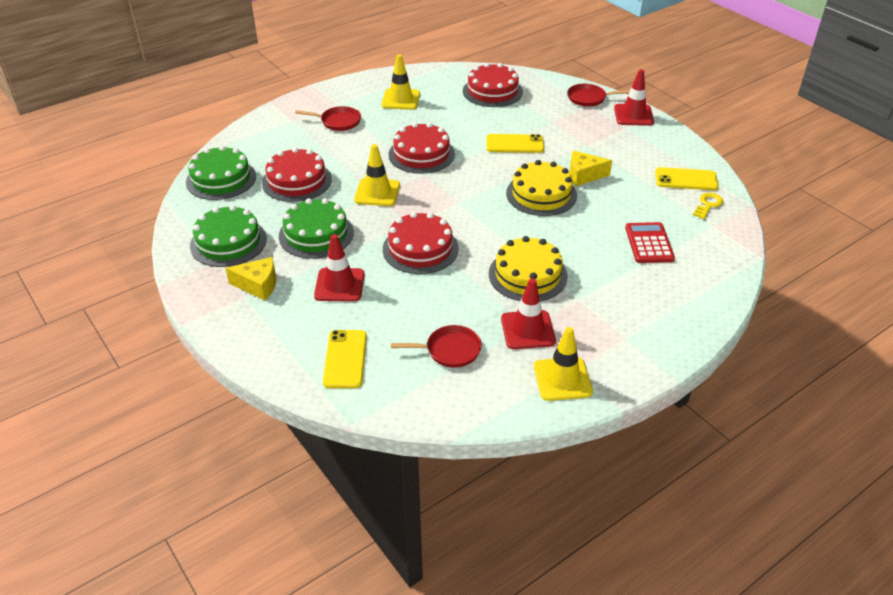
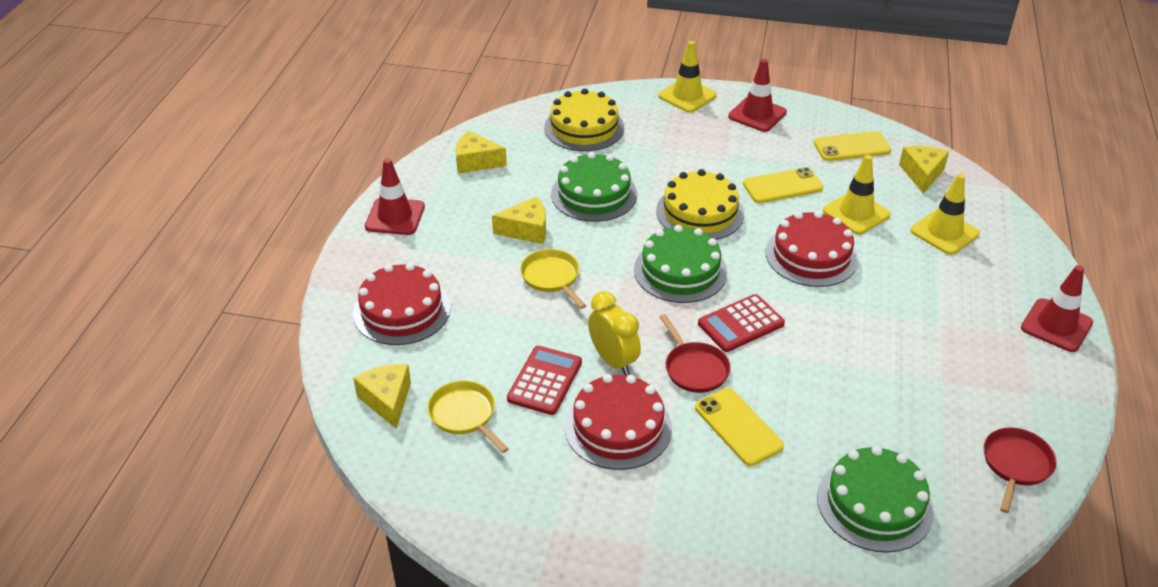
red cake: 4 -> 3
red calculator: 1 -> 2
red pan: 3 -> 2
yellow cheese: 2 -> 4
yellow clock: 0 -> 1
yellow key: 1 -> 0
yellow pan: 0 -> 2

